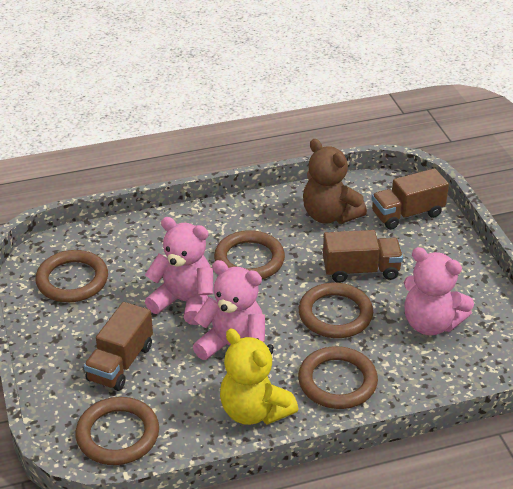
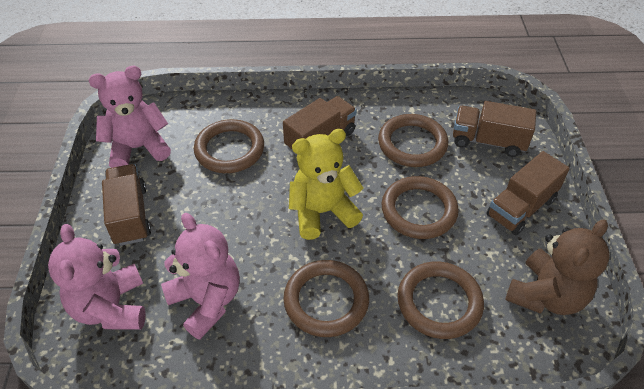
brown truck: 3 -> 4

